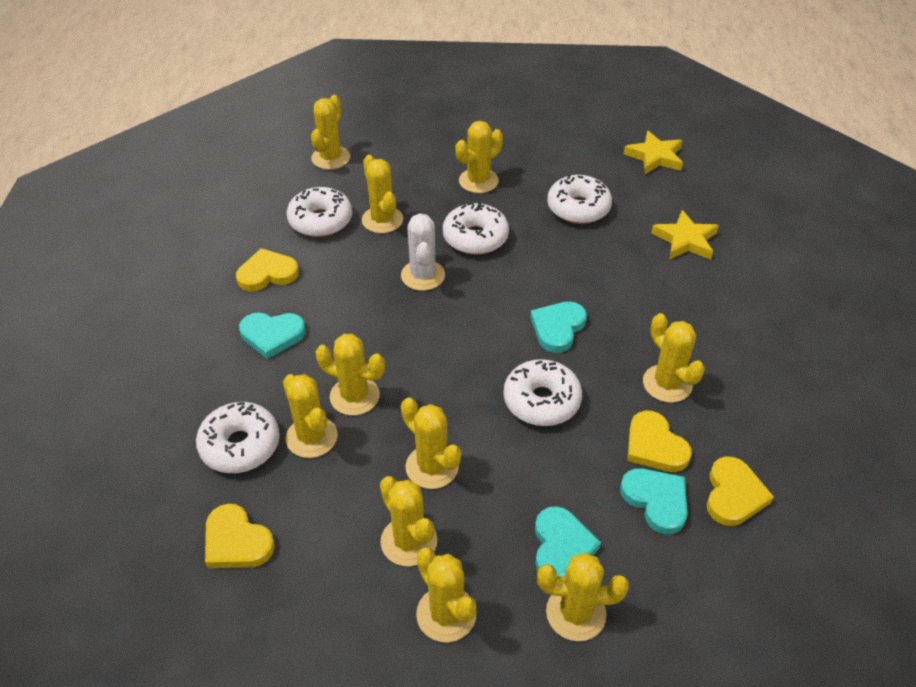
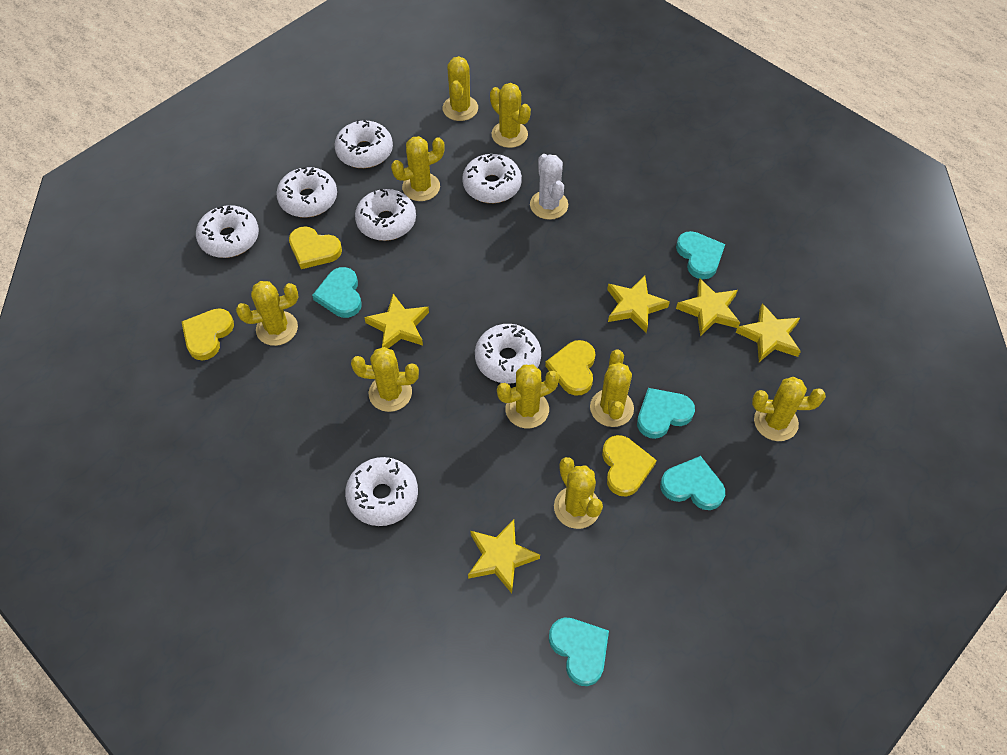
turquoise heart: 4 -> 5
white donut: 5 -> 7
yellow cactus: 10 -> 9
yellow star: 2 -> 5

